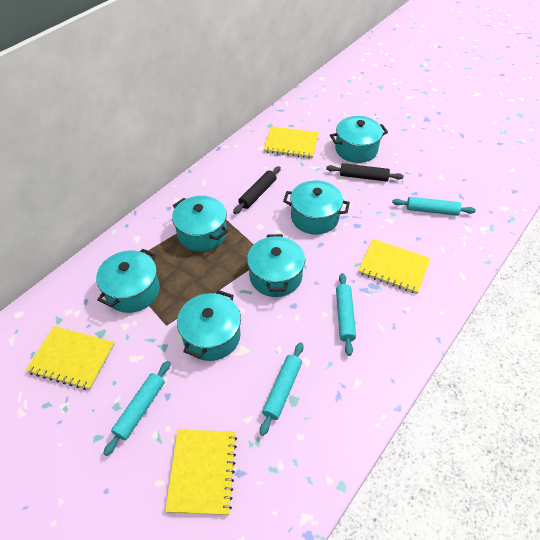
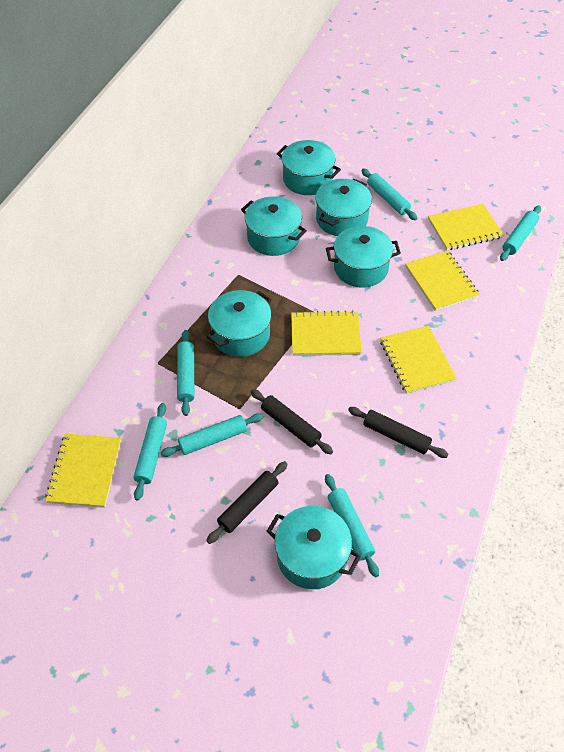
black rolling pin: 2 -> 3
turquoise rolling pin: 4 -> 6
yellow notebook: 4 -> 5

